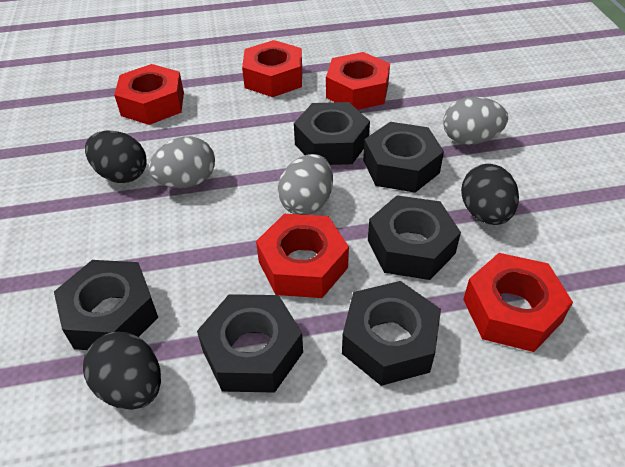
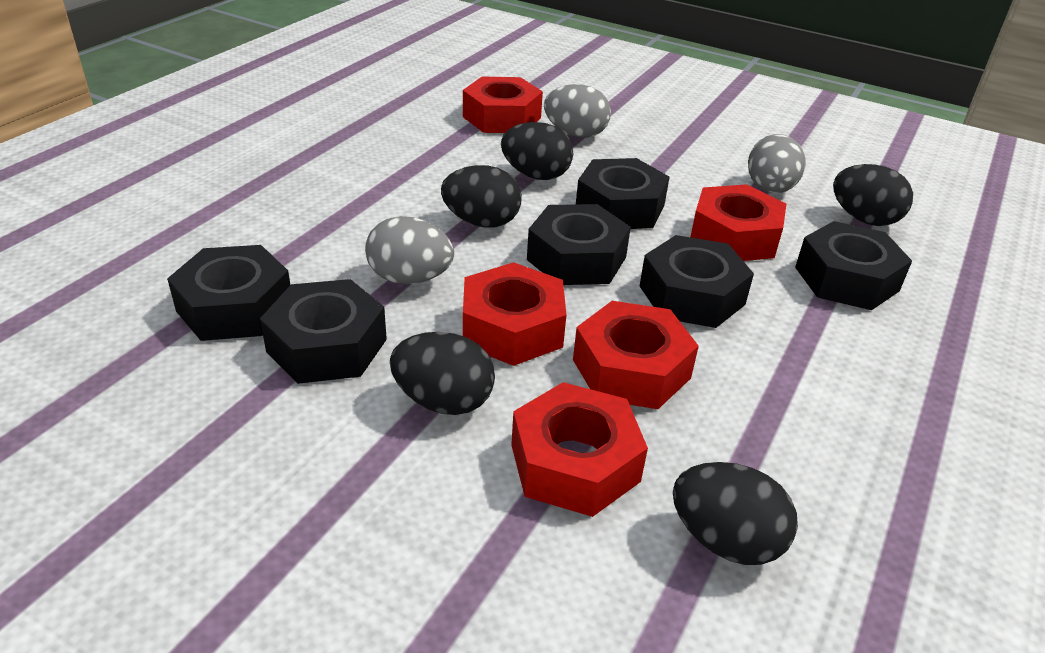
black egg: 3 -> 5

